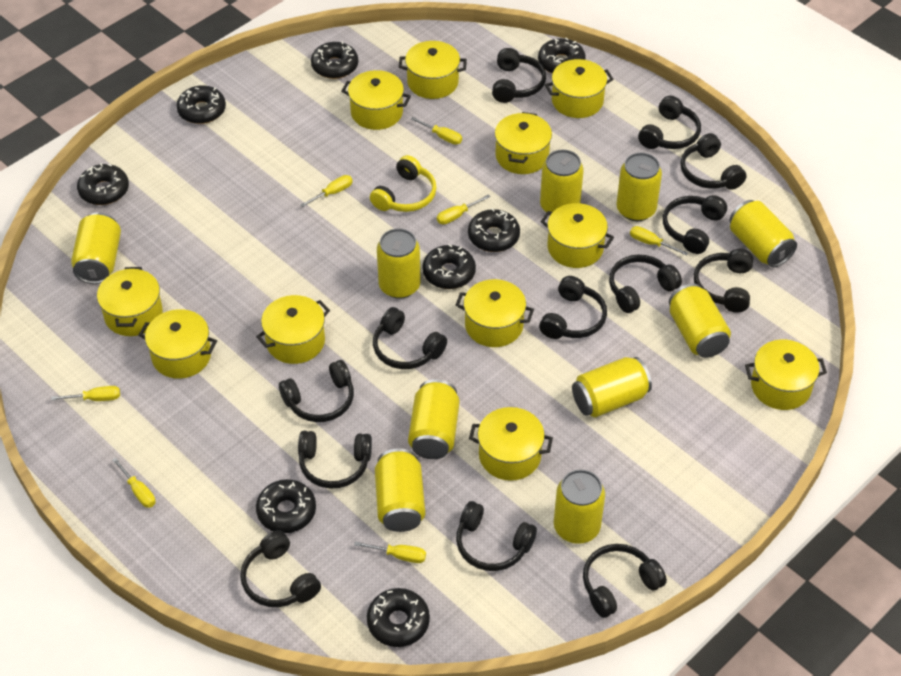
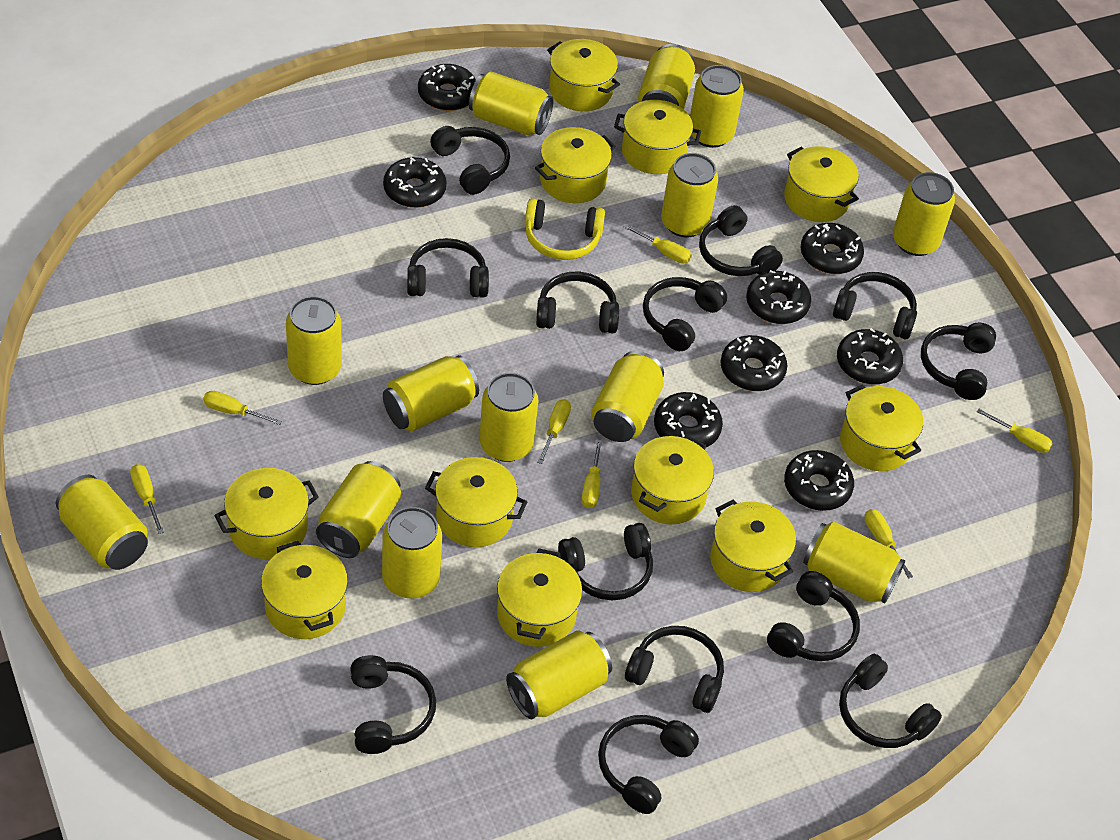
yellow can: 10 -> 14

